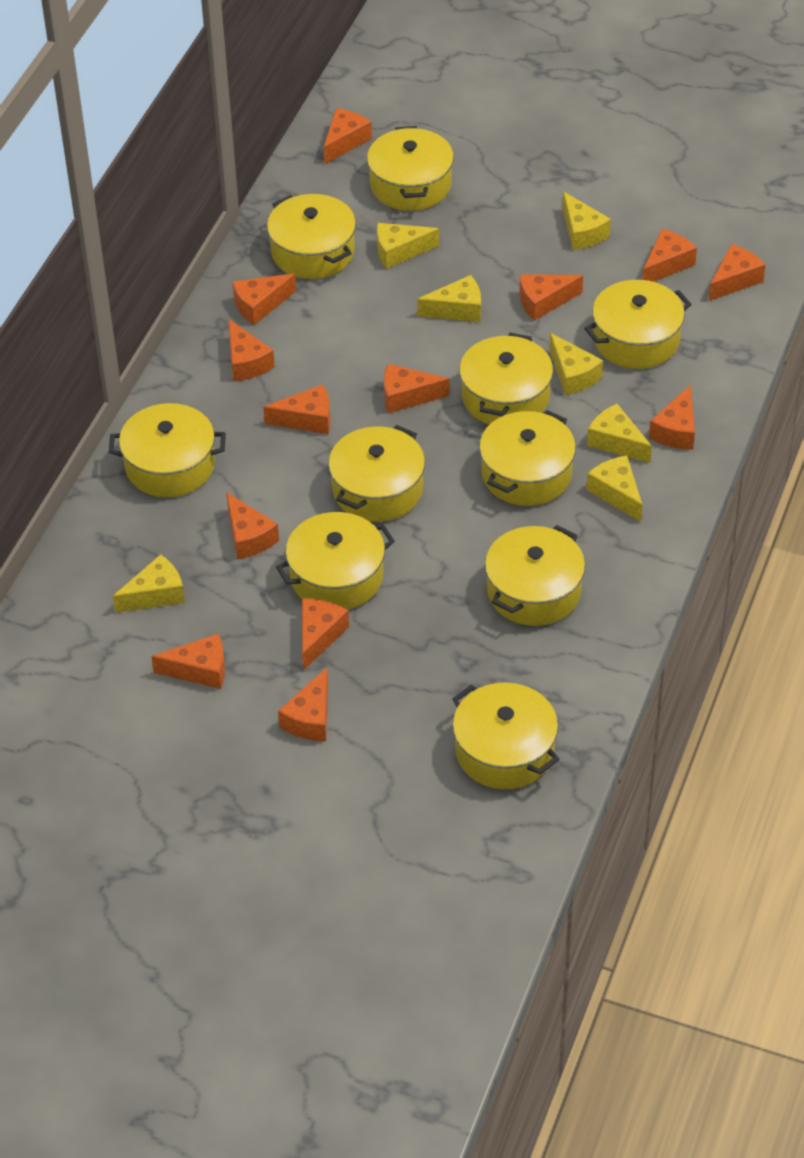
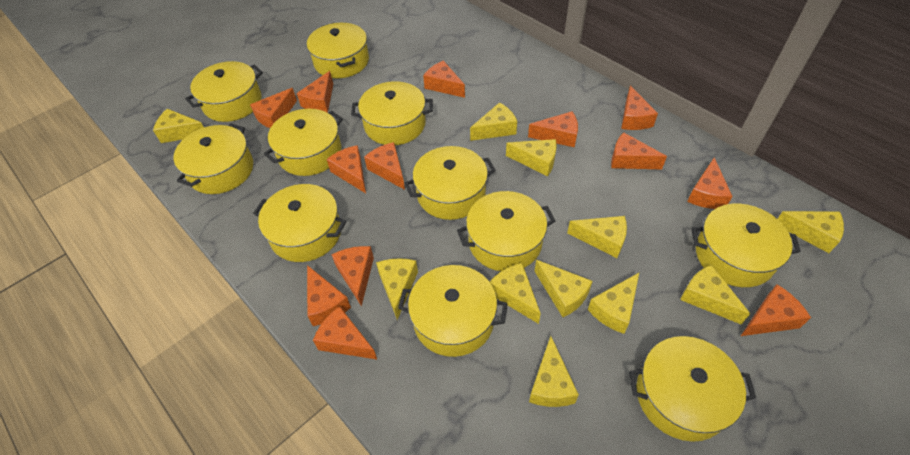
yellow cheese: 7 -> 11
yellow pot: 10 -> 11

